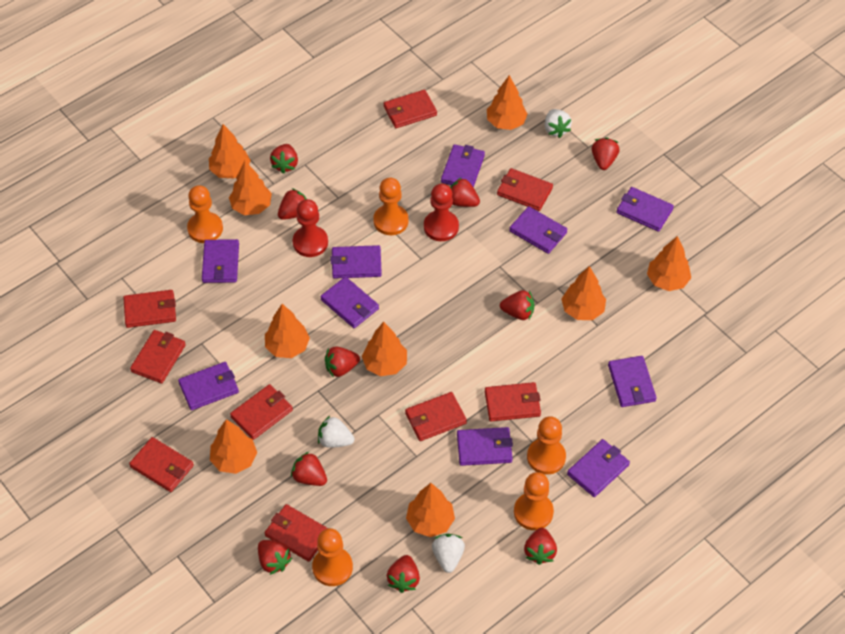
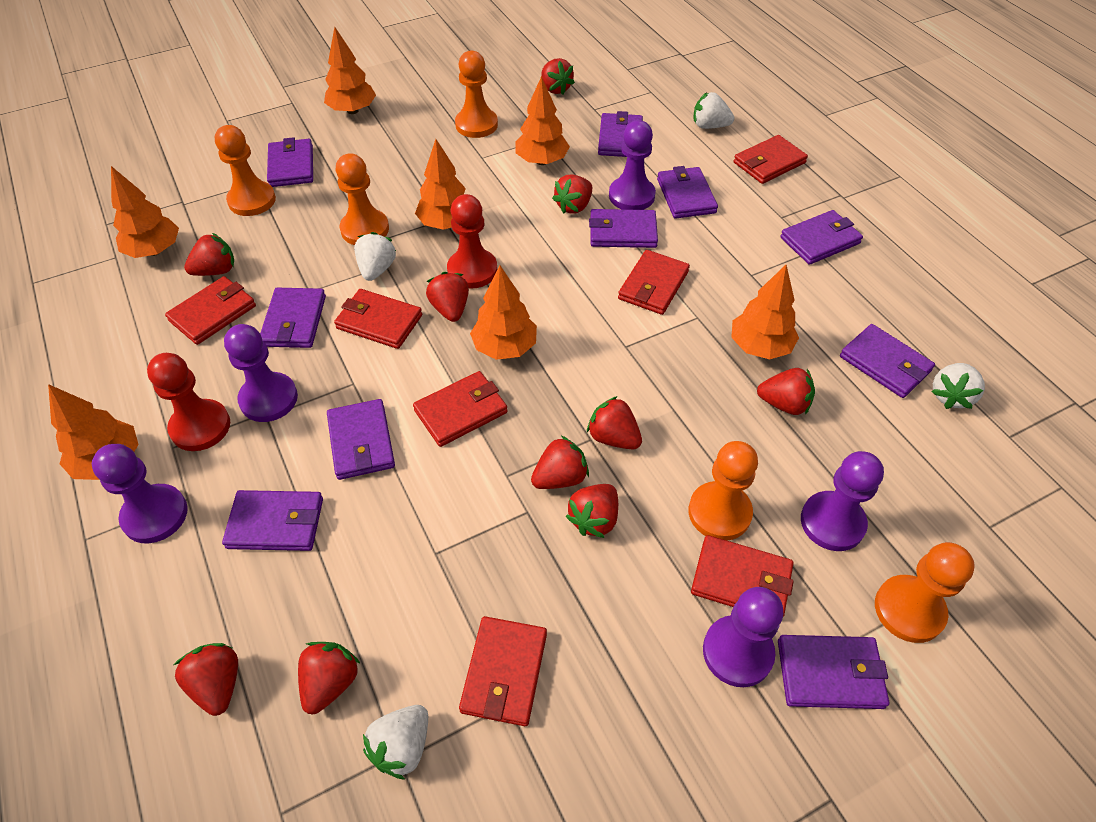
orange tree: 9 -> 7
purple pawn: 0 -> 5
red wallet: 9 -> 7
white strawberry: 3 -> 4

